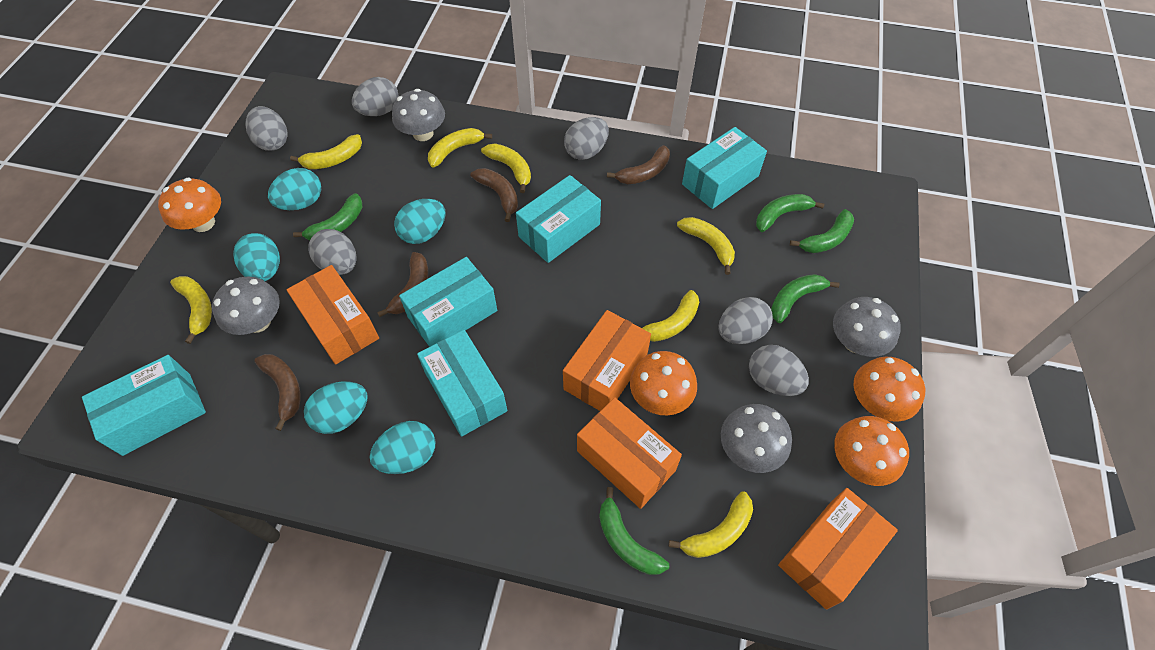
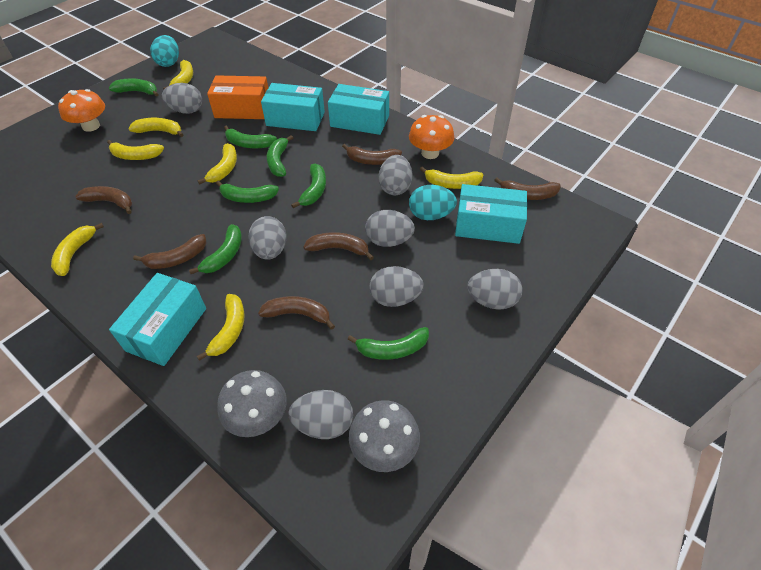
brown banana: 4 -> 6
green banana: 5 -> 7
grey egg: 6 -> 7
grey mushroom: 4 -> 2
orange box: 4 -> 1
orange mushroom: 4 -> 2
turquoise box: 5 -> 4
turquoise egg: 5 -> 2

